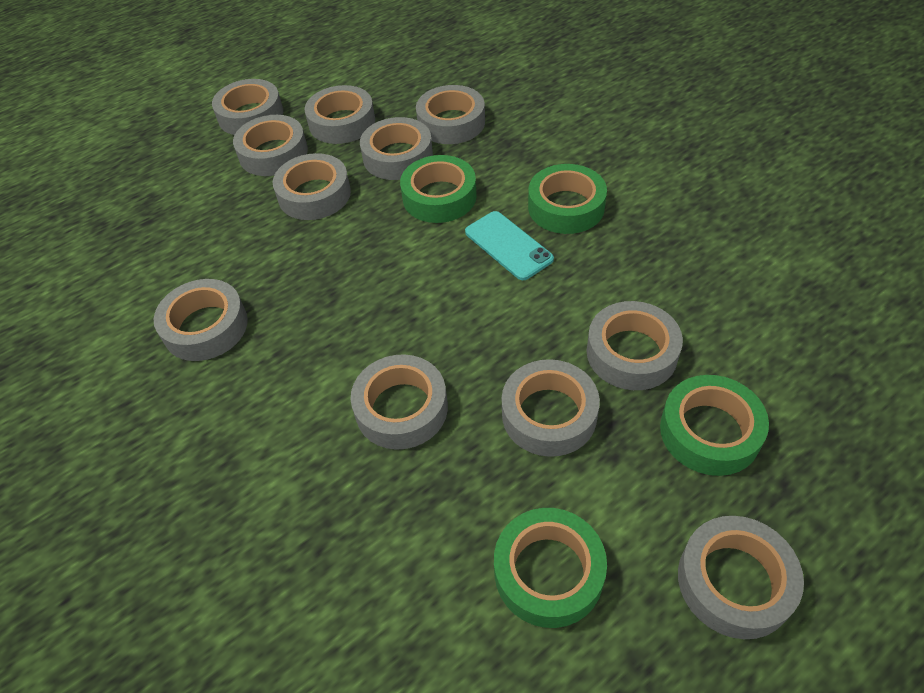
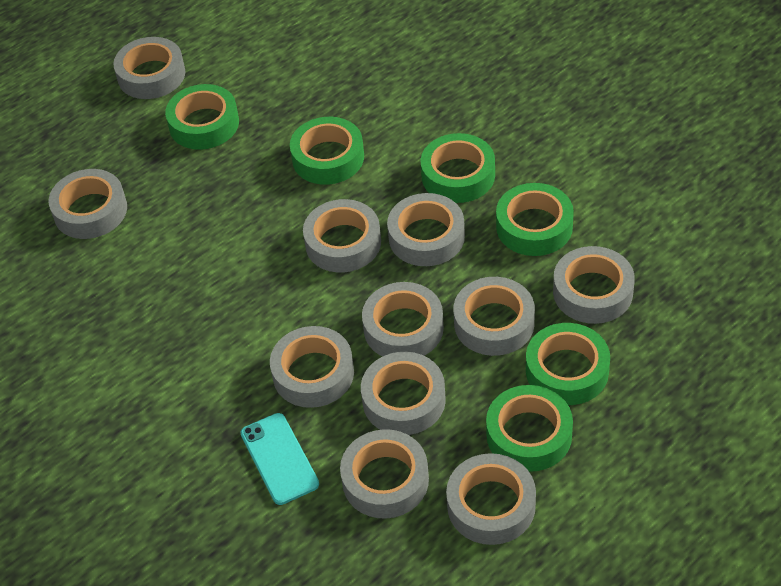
green tape: 4 -> 6

